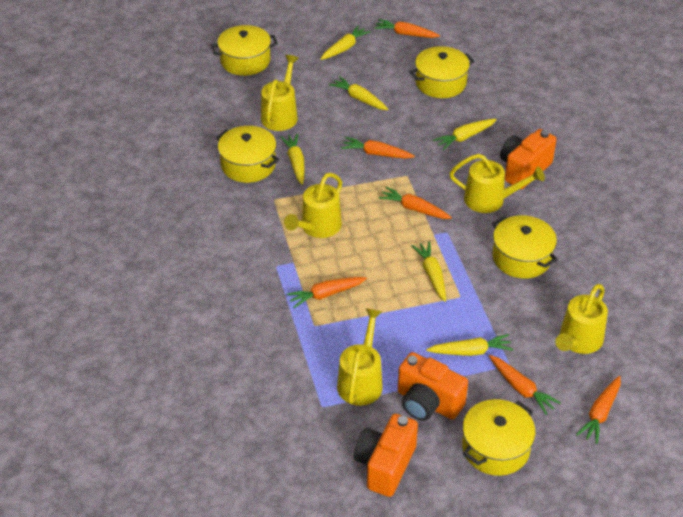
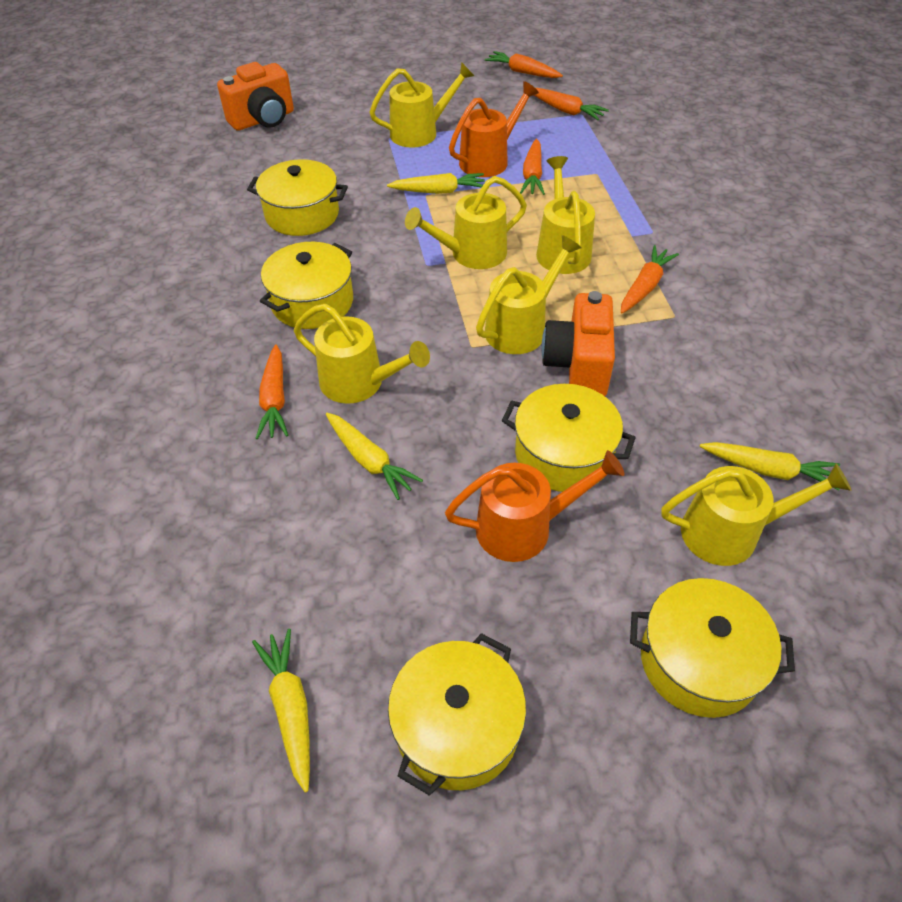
orange camera: 3 -> 2
orange carrot: 6 -> 5
orange watering can: 0 -> 2
yellow carrot: 6 -> 4
yellow watering can: 5 -> 6

